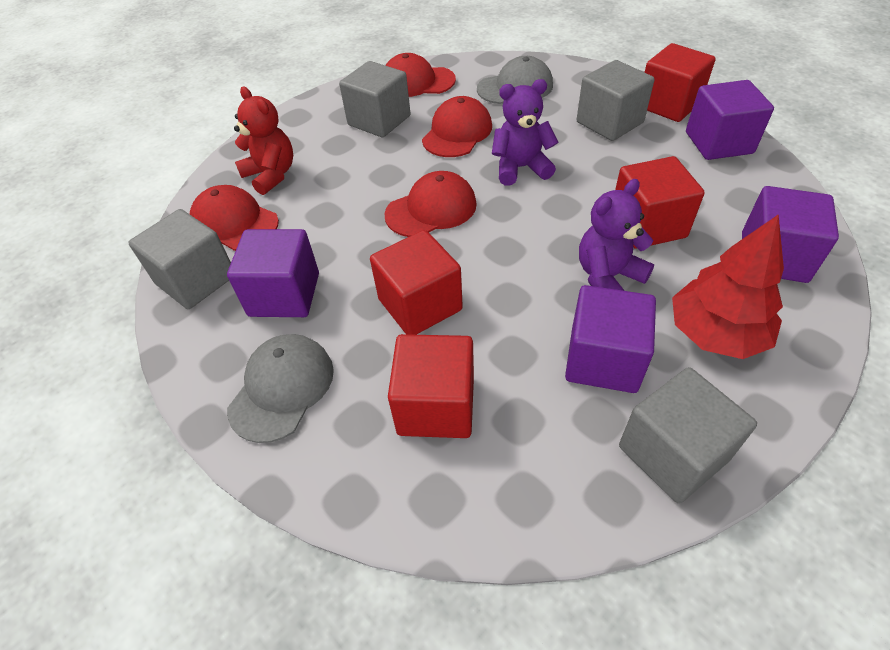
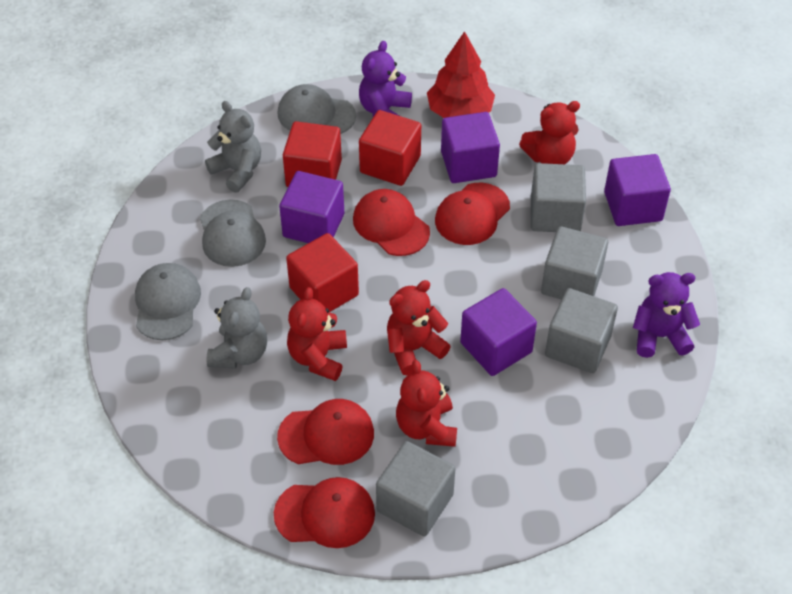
grey cap: 2 -> 3
grey teddy bear: 0 -> 2
red cube: 4 -> 3
red teddy bear: 1 -> 4

